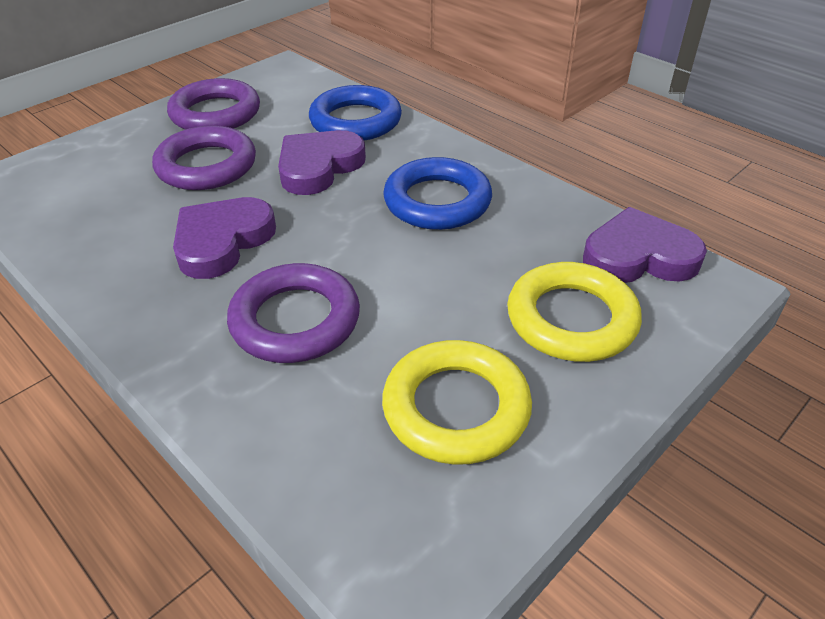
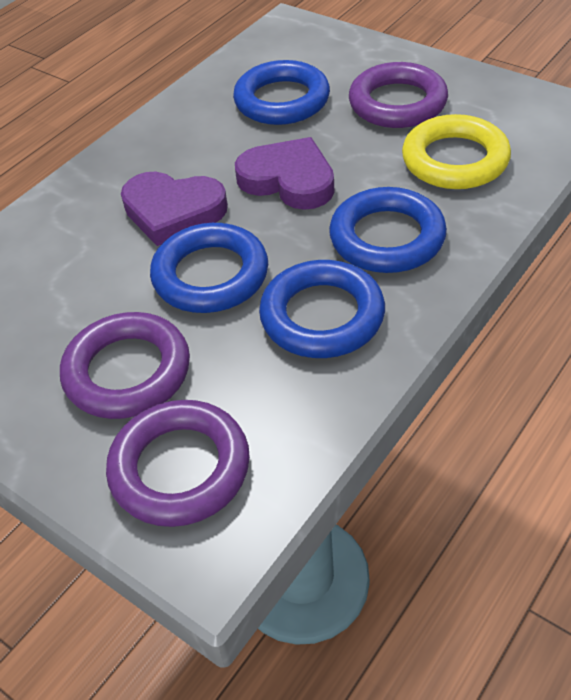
blue ring: 2 -> 4
purple heart: 3 -> 2
yellow ring: 2 -> 1

